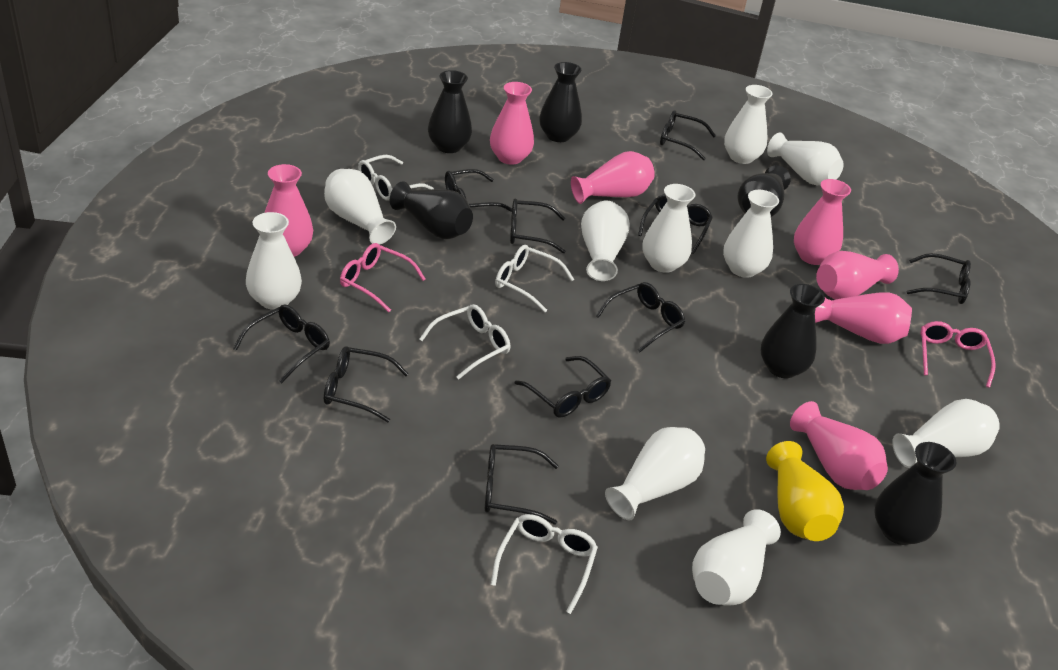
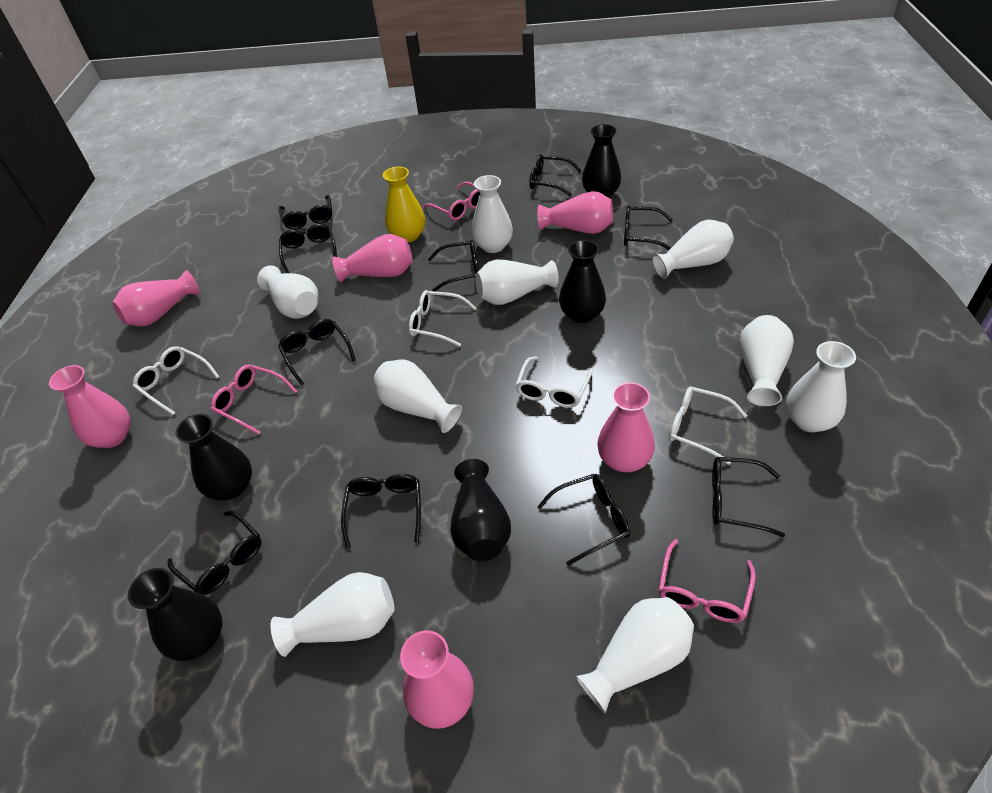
black vase: 6 -> 5
pink glasses: 2 -> 3
pink vase: 7 -> 6
white vase: 10 -> 9

